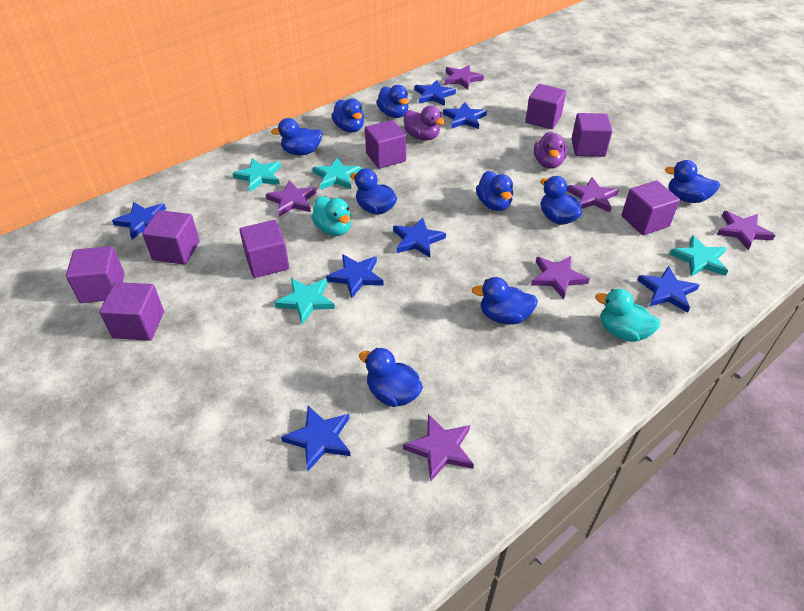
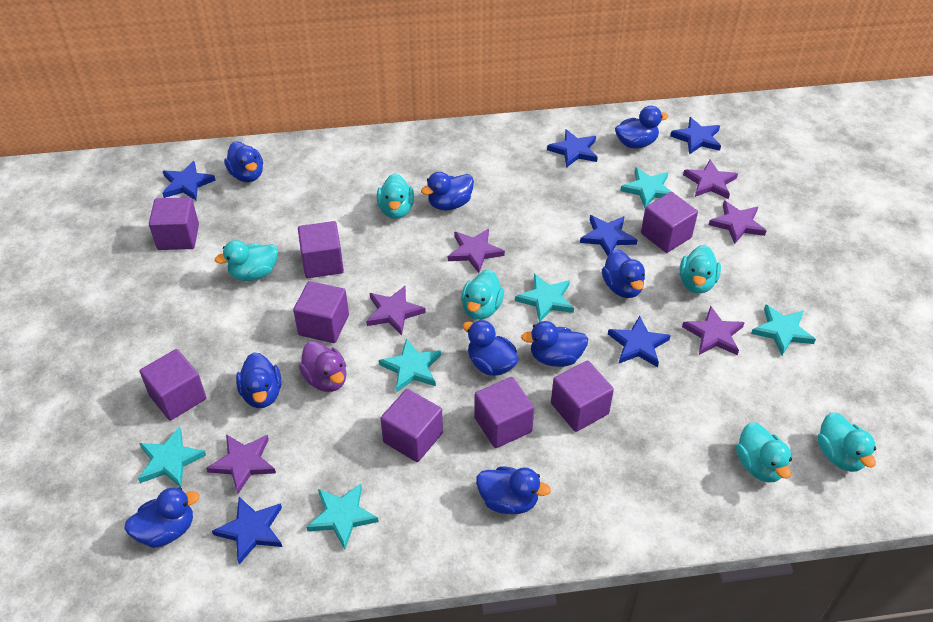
blue star: 7 -> 6
purple duck: 2 -> 1
turquoise duck: 2 -> 6
turquoise star: 4 -> 6

